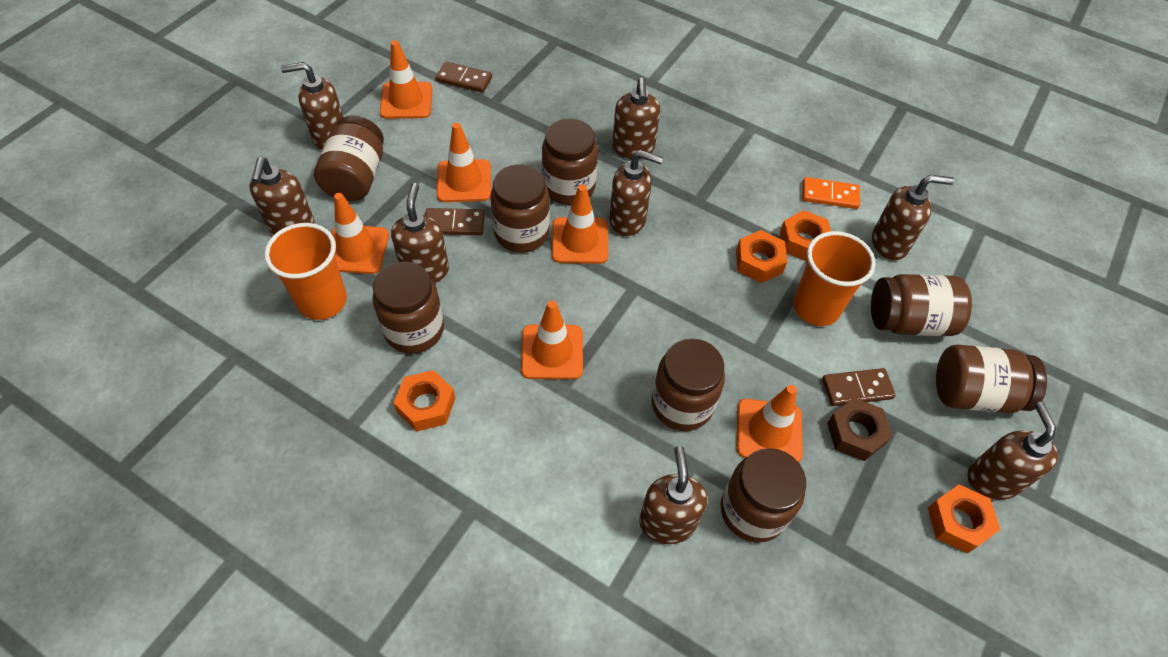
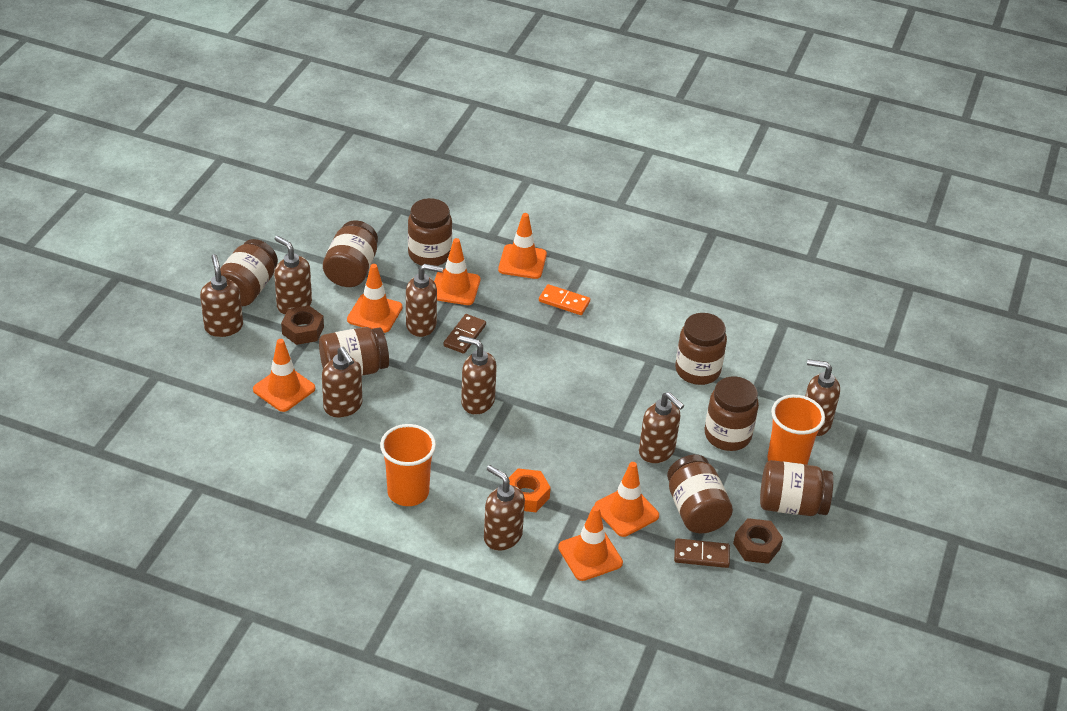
brown domino: 3 -> 2
brown nut: 1 -> 2
orange nut: 4 -> 1

